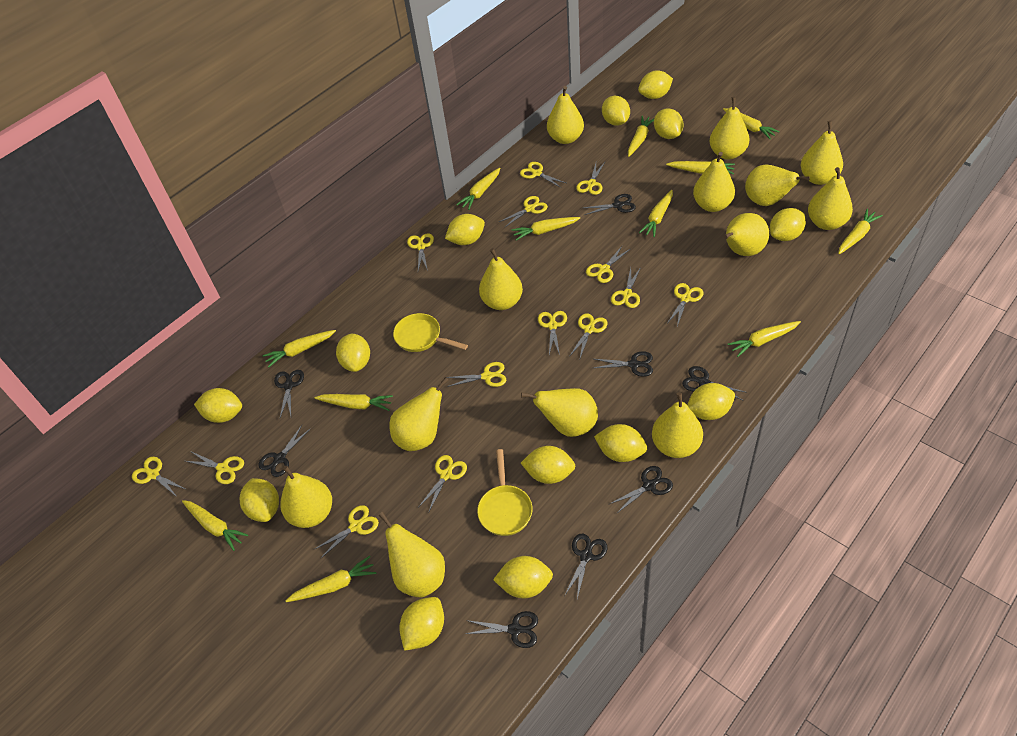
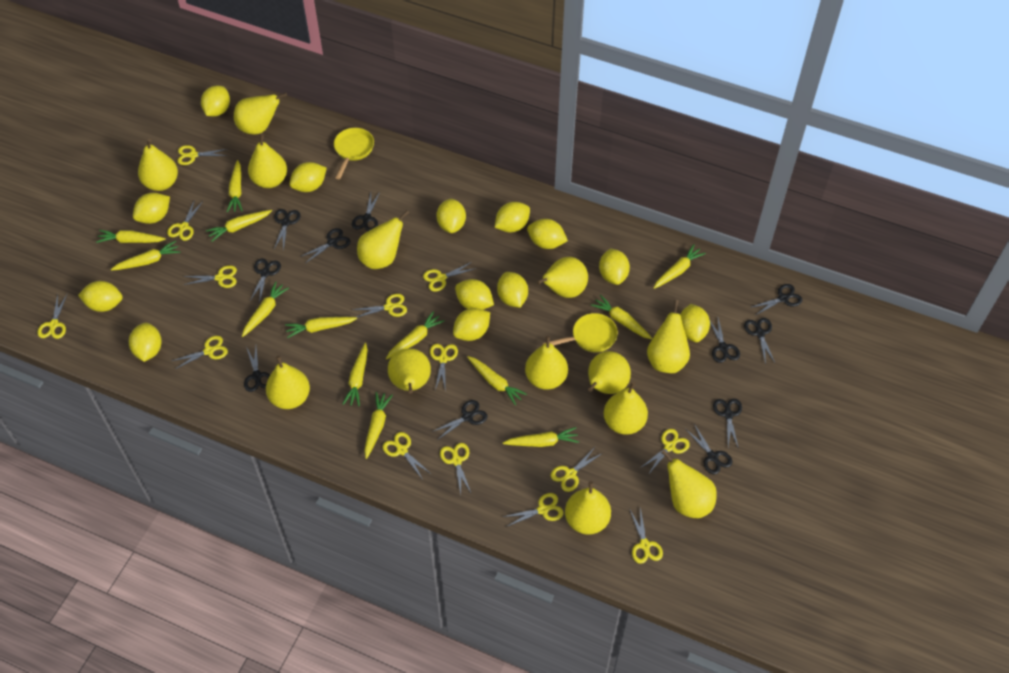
black scissors: 8 -> 11
yellow carrot: 12 -> 13

